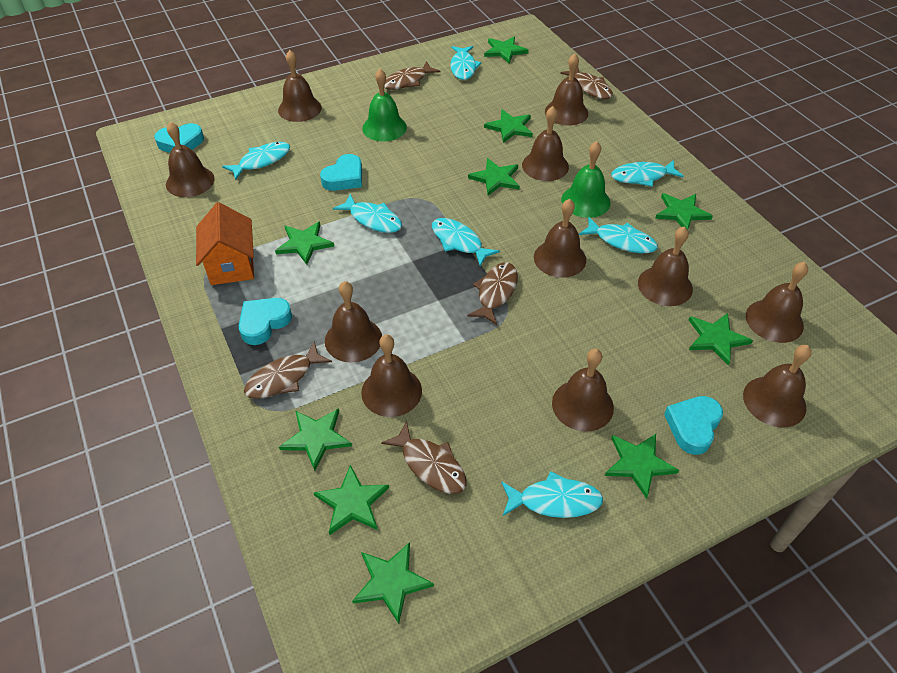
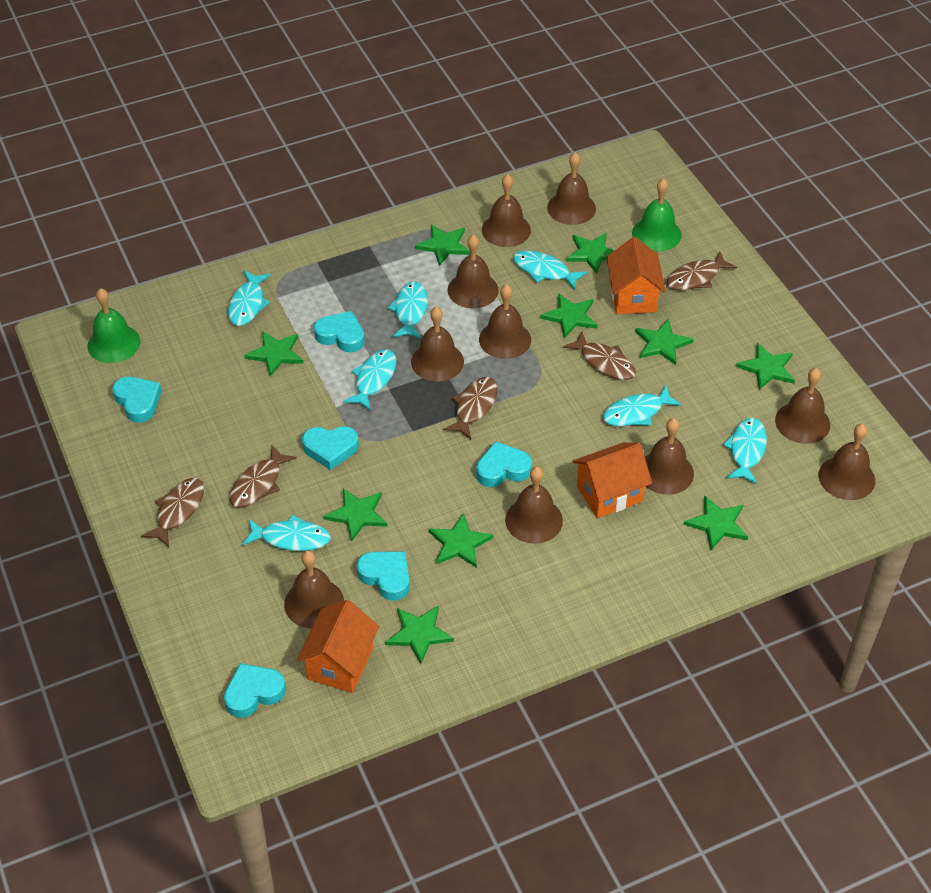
brown bell: 11 -> 10
orange house: 1 -> 3
turquoise heart: 4 -> 6

